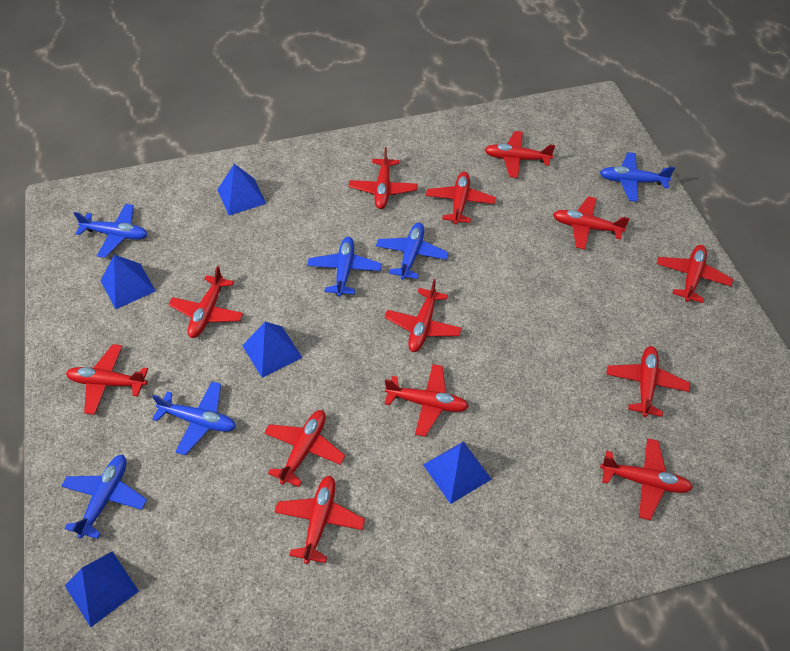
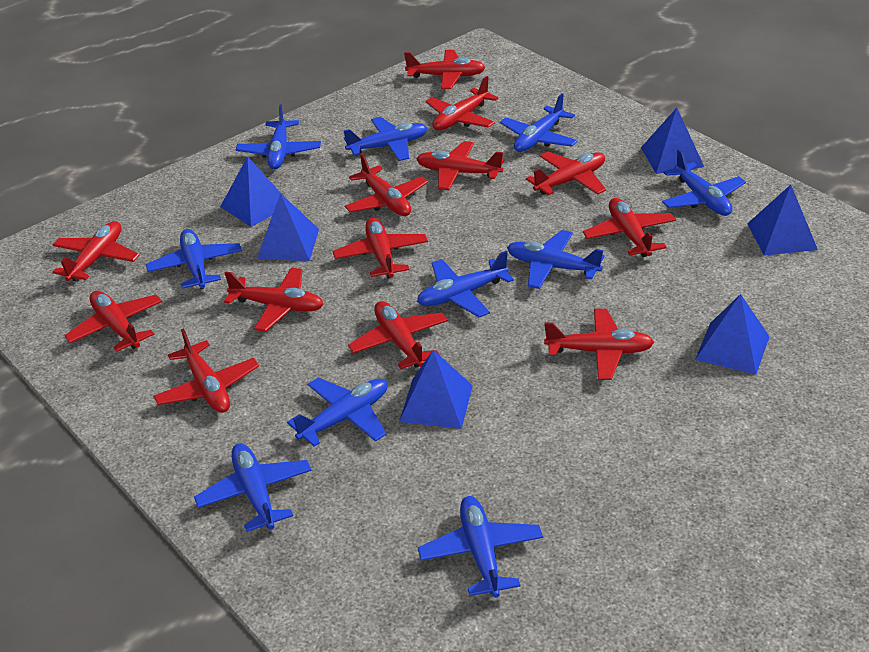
blue plane: 6 -> 10
blue pyramid: 5 -> 6

